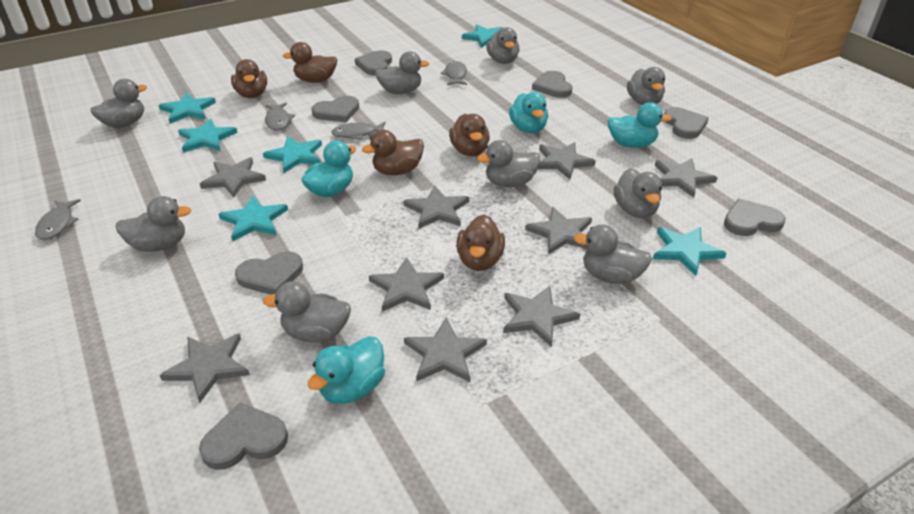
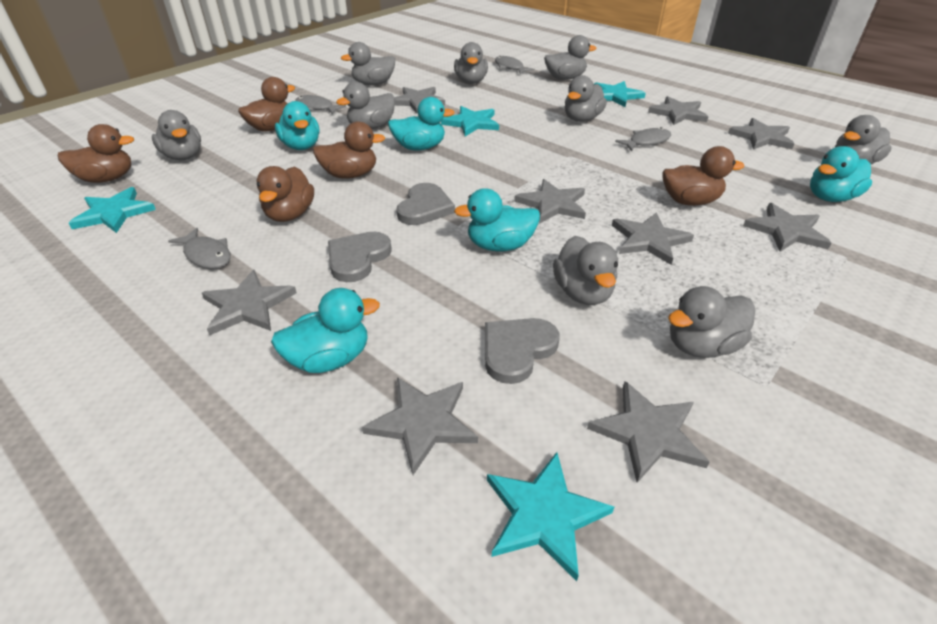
grey heart: 7 -> 3
turquoise duck: 4 -> 5
turquoise star: 6 -> 4

